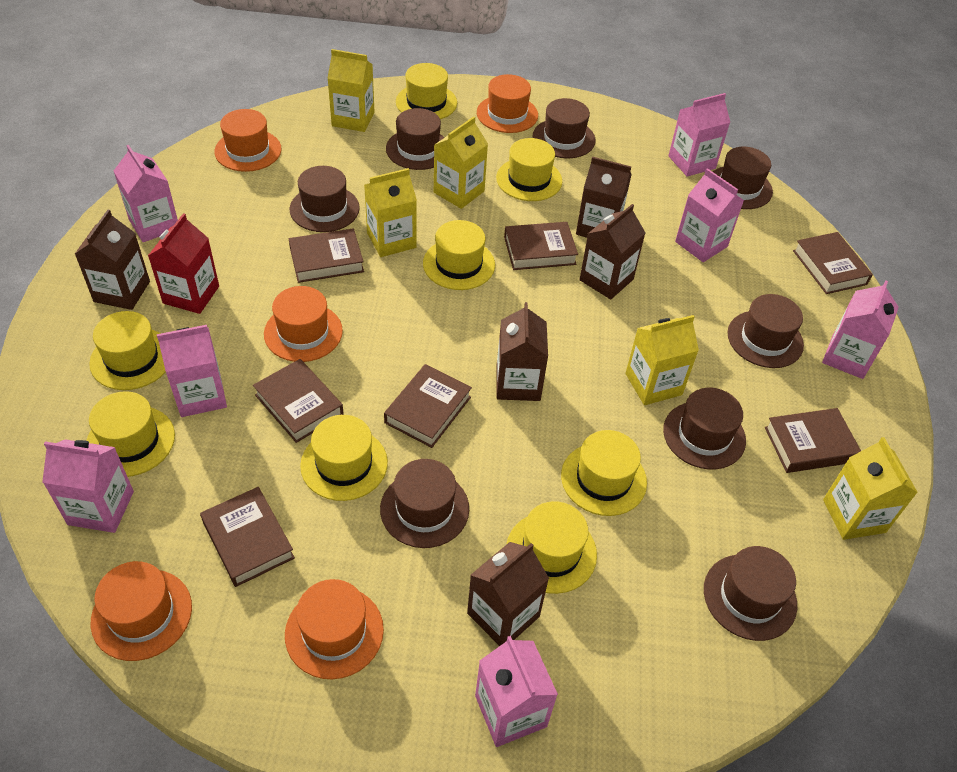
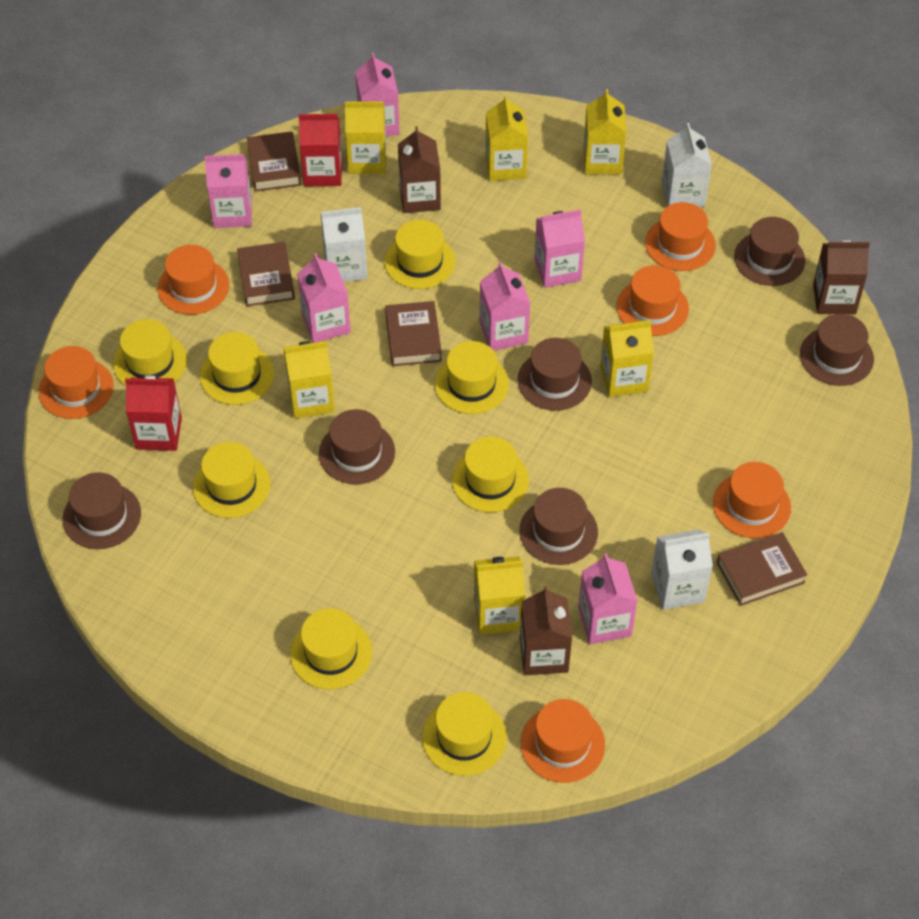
brown book: 7 -> 4
brown carton: 5 -> 3
brown hat: 8 -> 6
orange hat: 5 -> 6
pink carton: 7 -> 6
red carton: 1 -> 2
white carton: 0 -> 3
yellow carton: 5 -> 6

